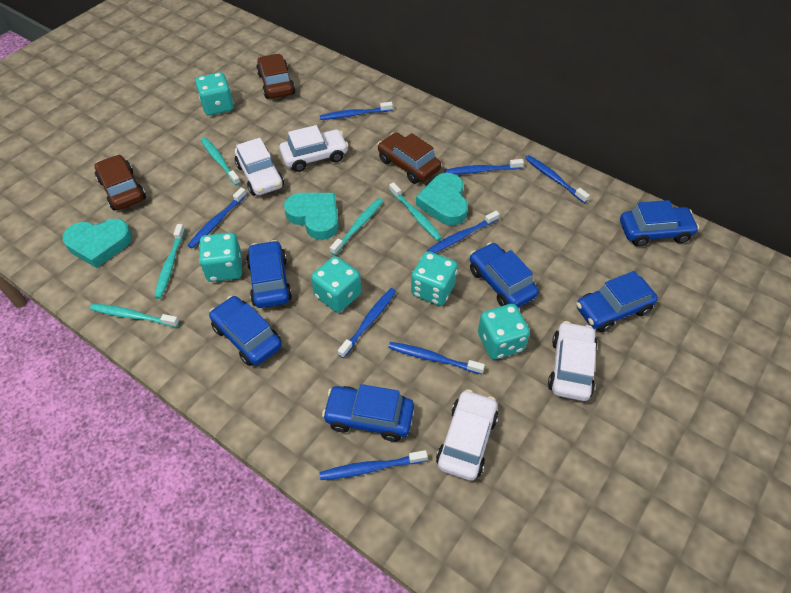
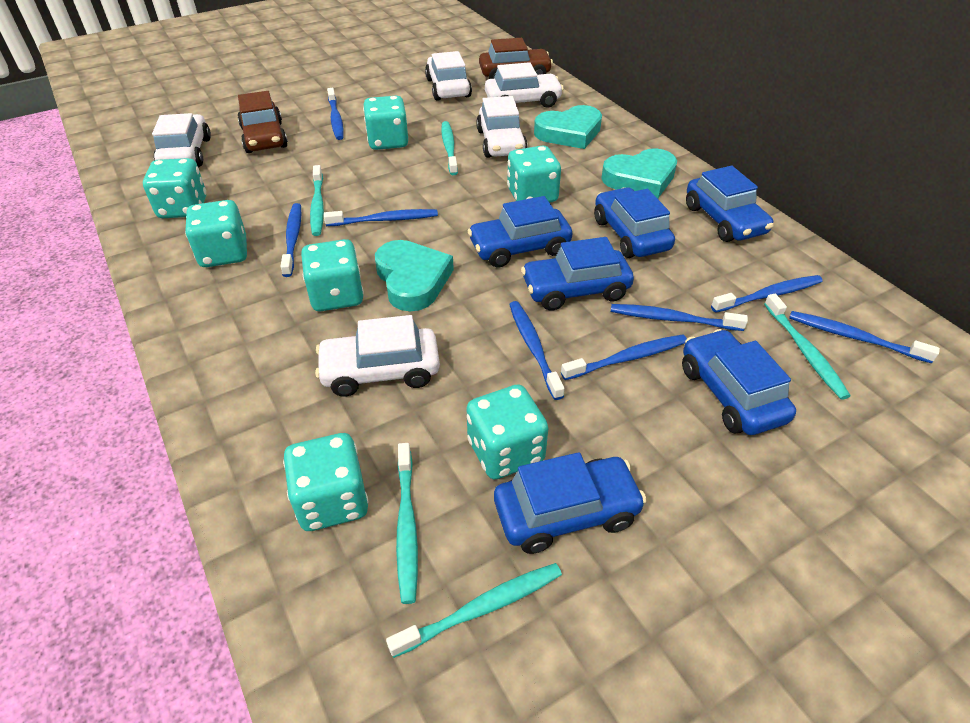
brown car: 3 -> 2
turquoise dice: 5 -> 7
white car: 4 -> 5

